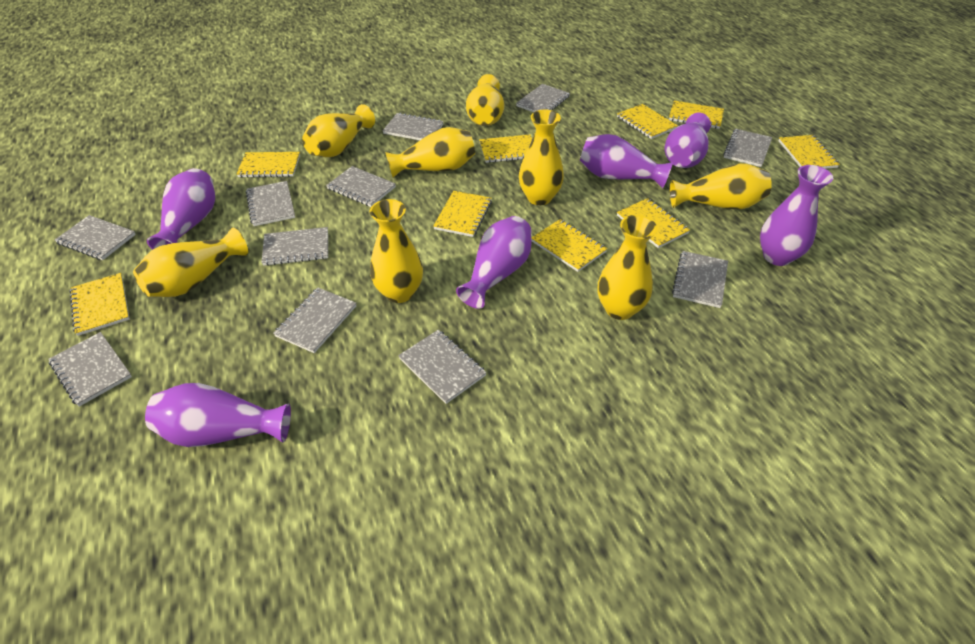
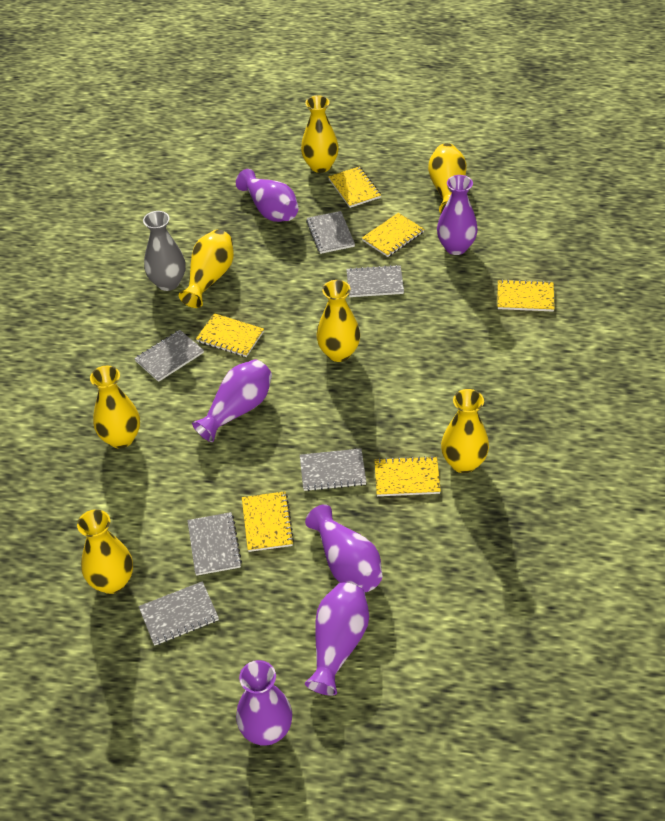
grey notebook: 11 -> 6
grey vase: 0 -> 1
yellow notebook: 9 -> 6
yellow vase: 8 -> 7

